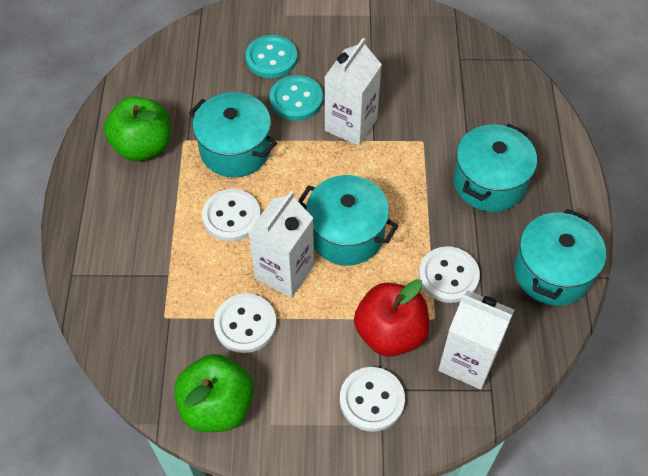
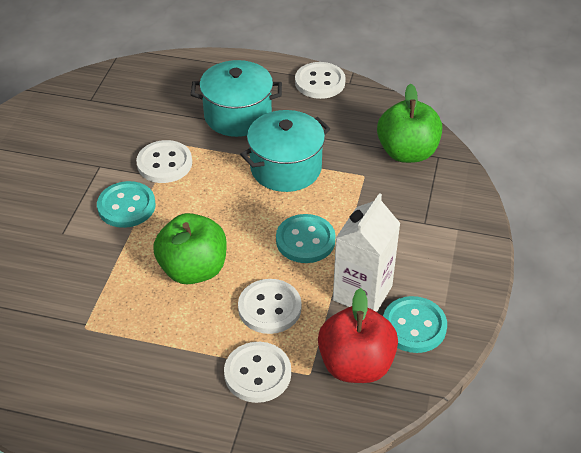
turquoise button: 2 -> 3
turquoise pot: 4 -> 2
white carton: 3 -> 1

